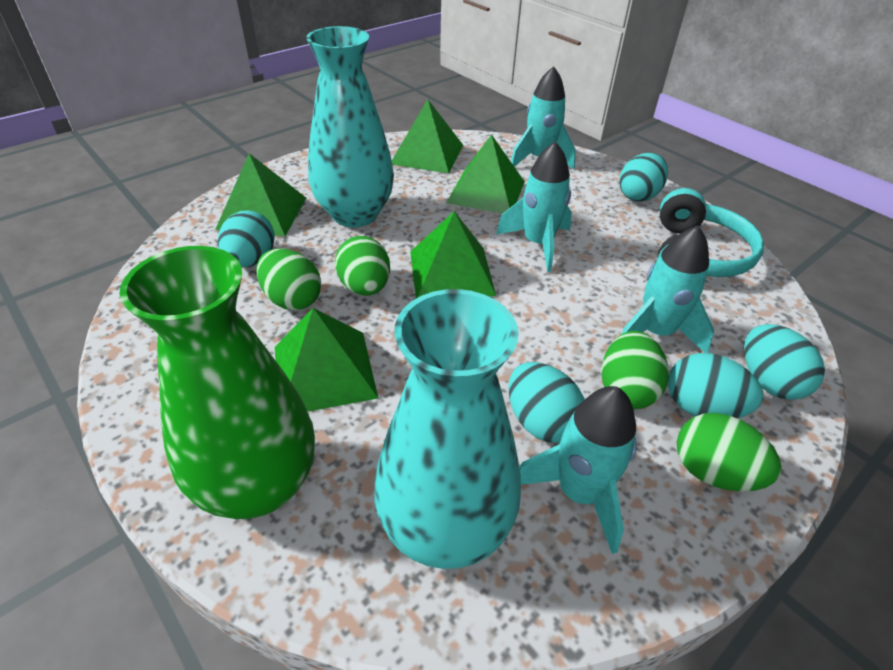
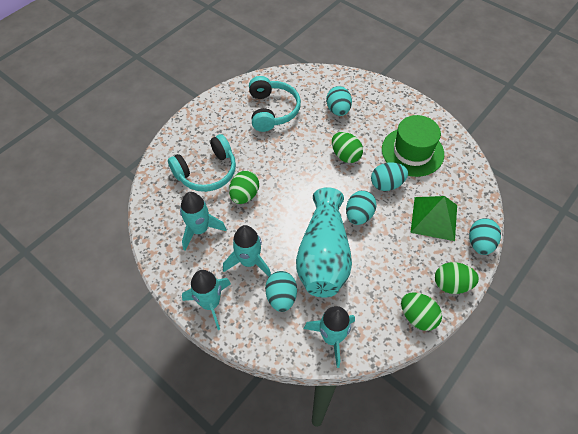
green hat: 0 -> 1
green pyramid: 5 -> 1
green vase: 1 -> 0
turquoise headphones: 1 -> 2
turquoise vase: 2 -> 1

